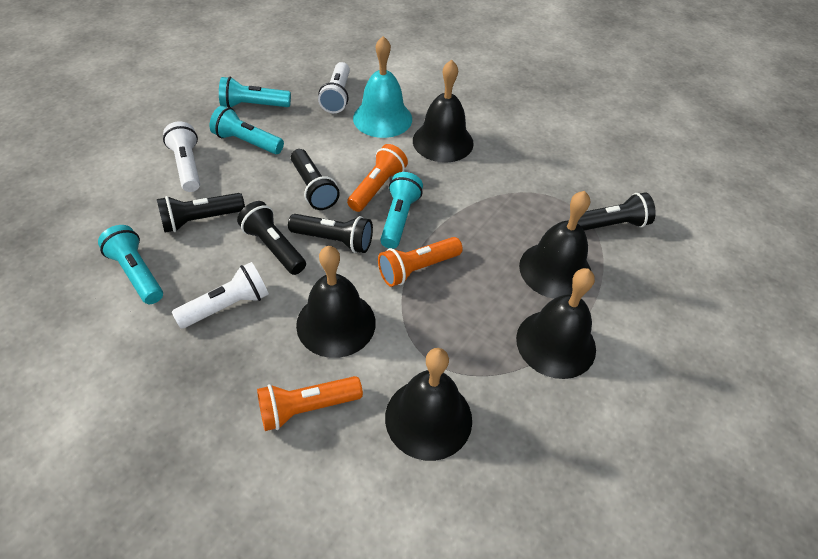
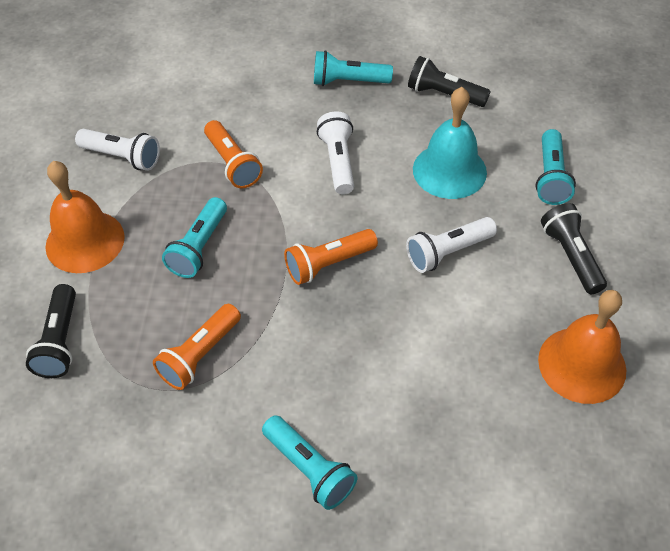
black bell: 5 -> 0
black flashlight: 5 -> 3
orange bell: 0 -> 2

